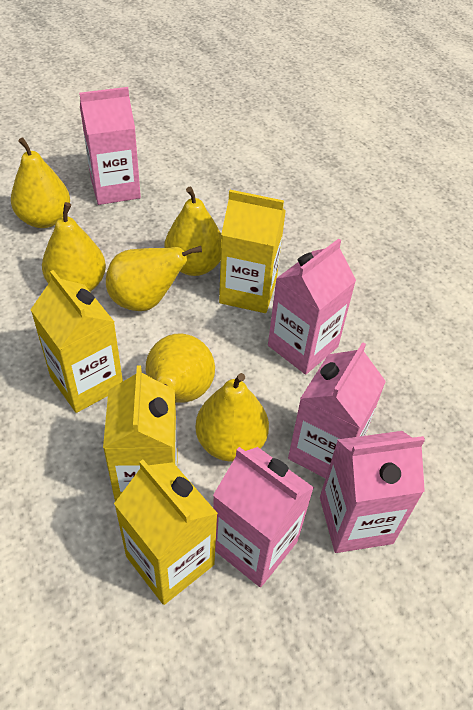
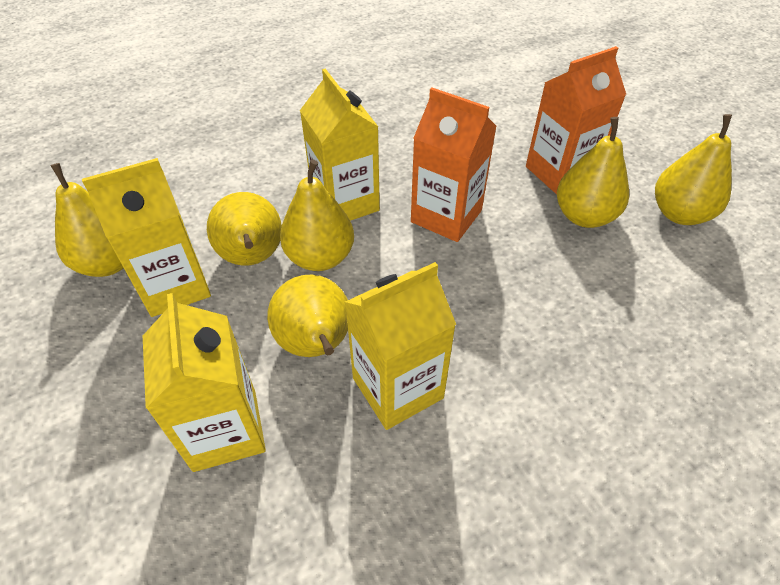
orange carton: 0 -> 2
pink carton: 5 -> 0

